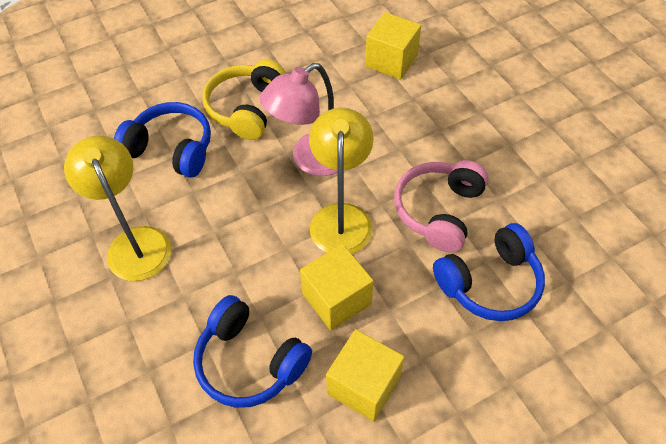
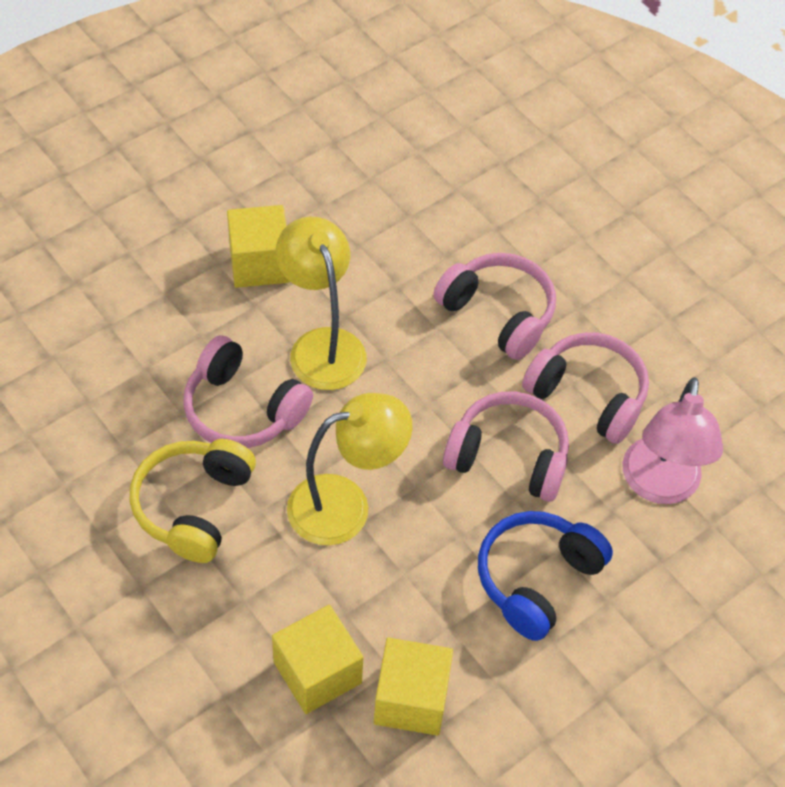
blue headphones: 3 -> 1
pink headphones: 1 -> 4

